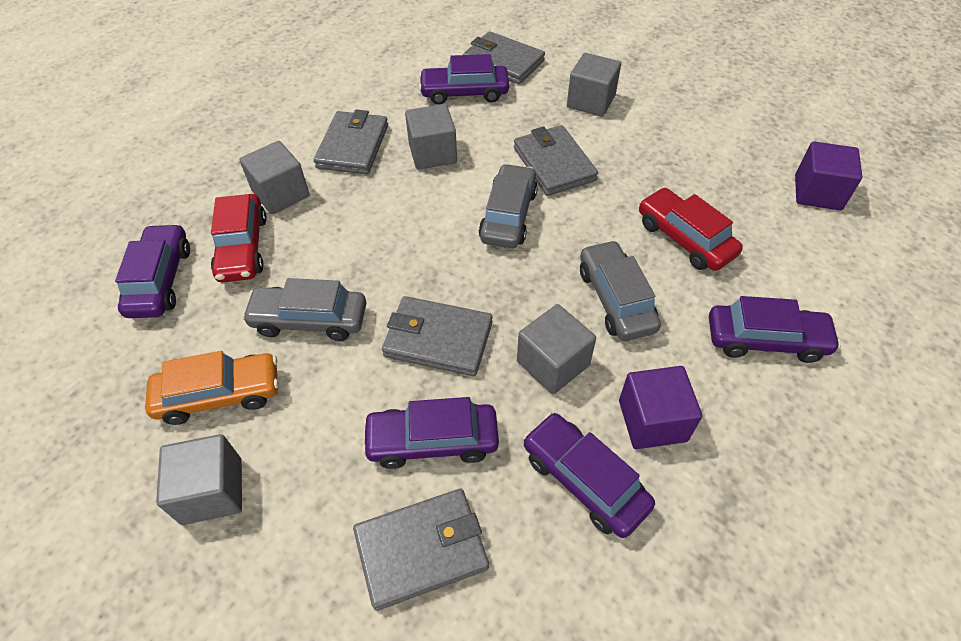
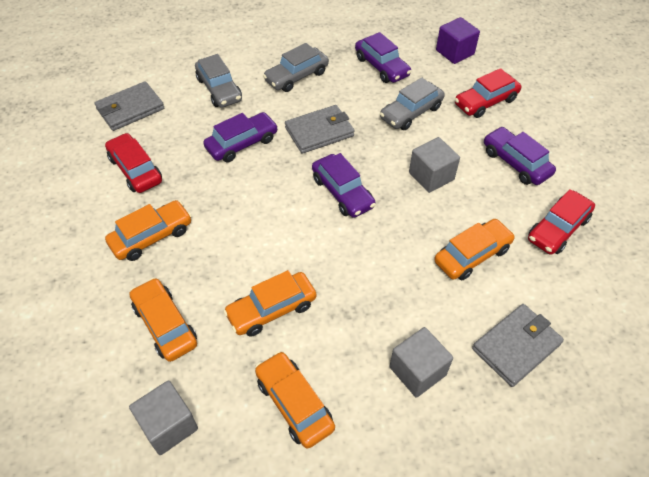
grey cube: 5 -> 3
grey wallet: 5 -> 3
orange car: 1 -> 5
purple car: 5 -> 4
purple cube: 2 -> 1
red car: 2 -> 3

